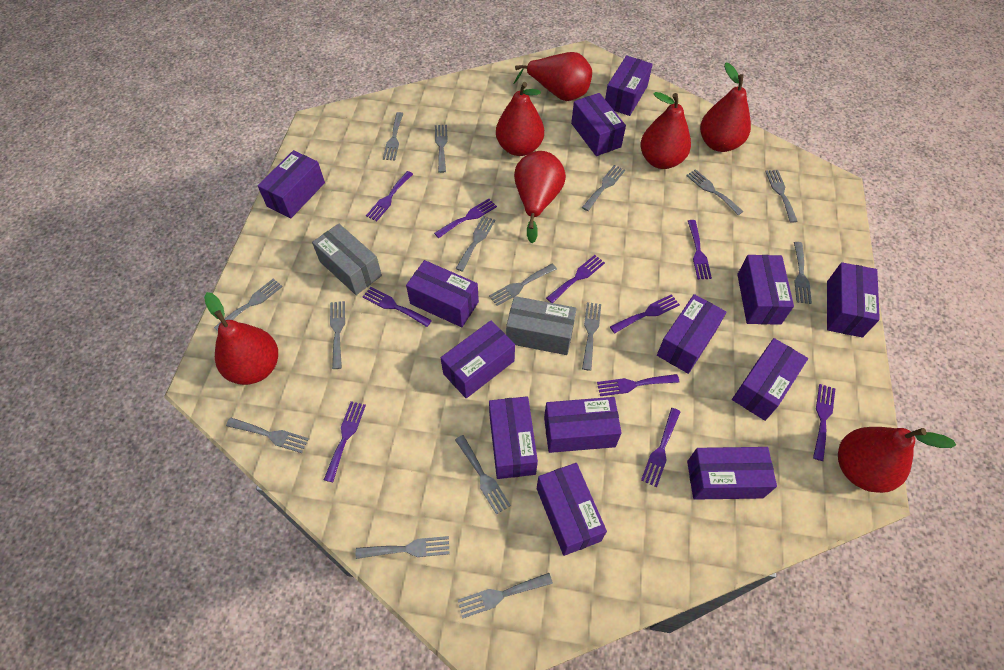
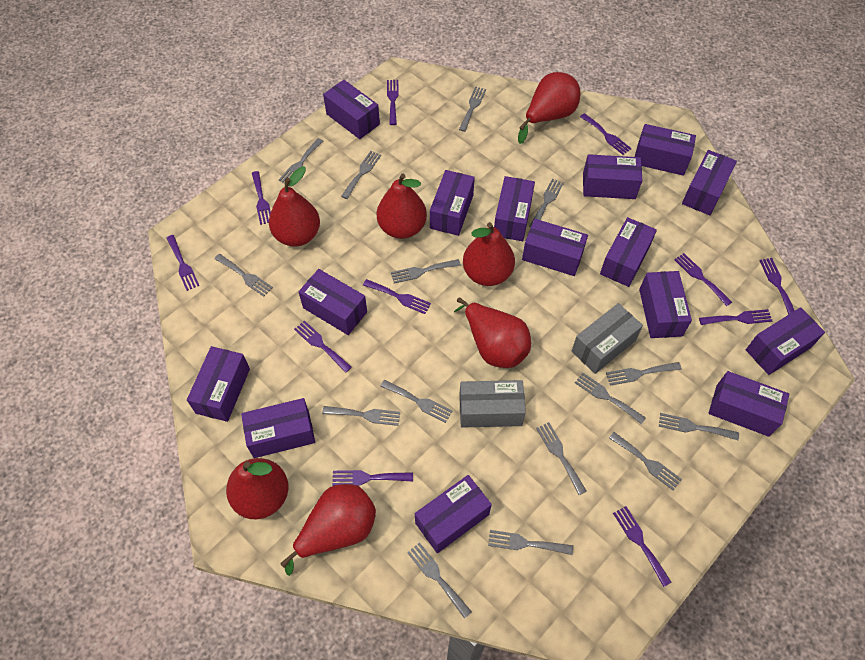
purple box: 13 -> 15
purple fork: 10 -> 11

